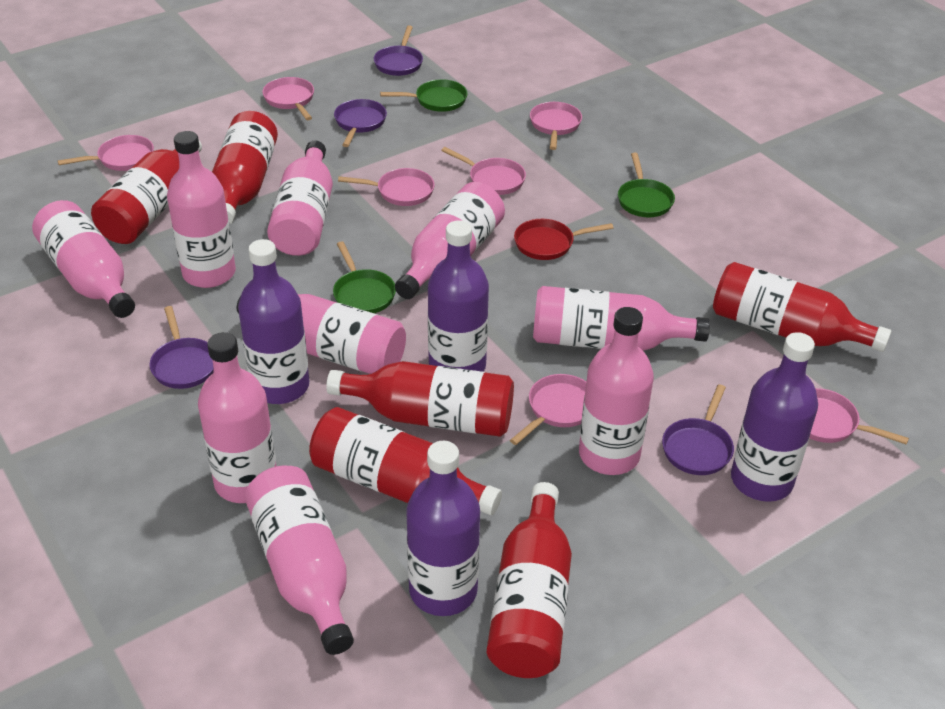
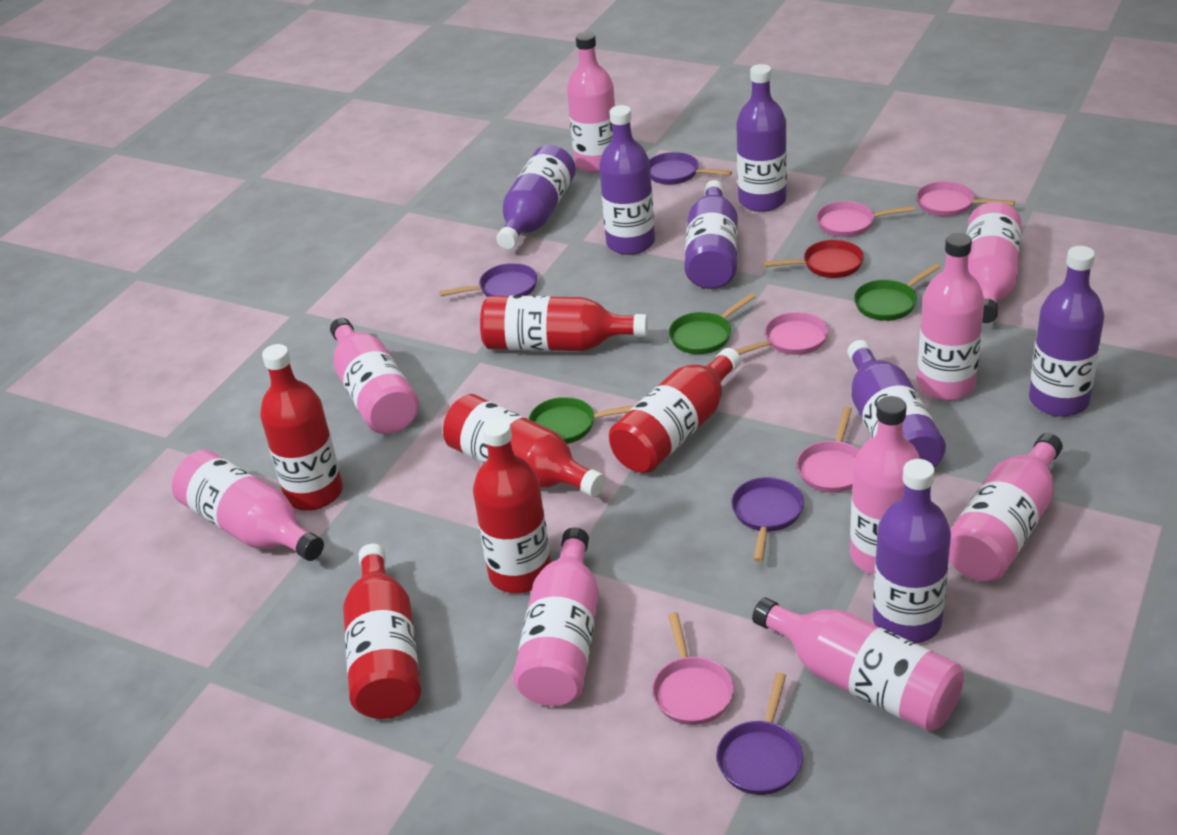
pink pan: 7 -> 5
purple bottle: 4 -> 7

